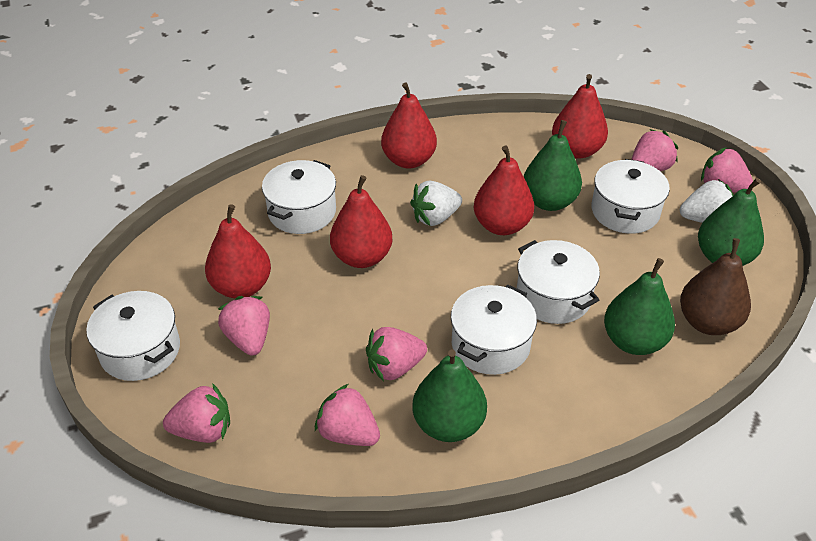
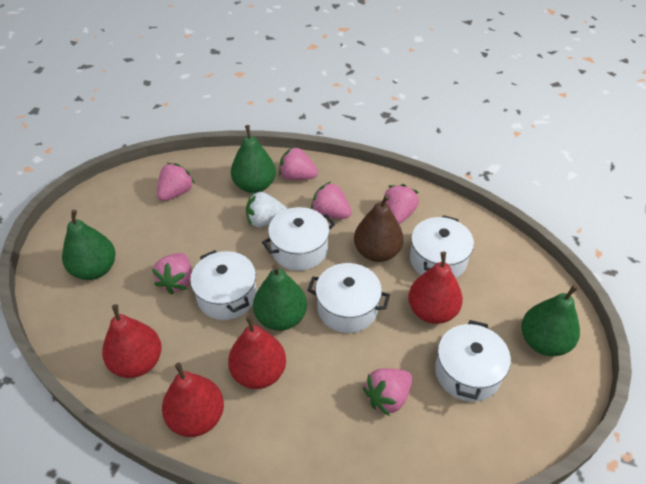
red pear: 5 -> 4
white strawberry: 2 -> 1

